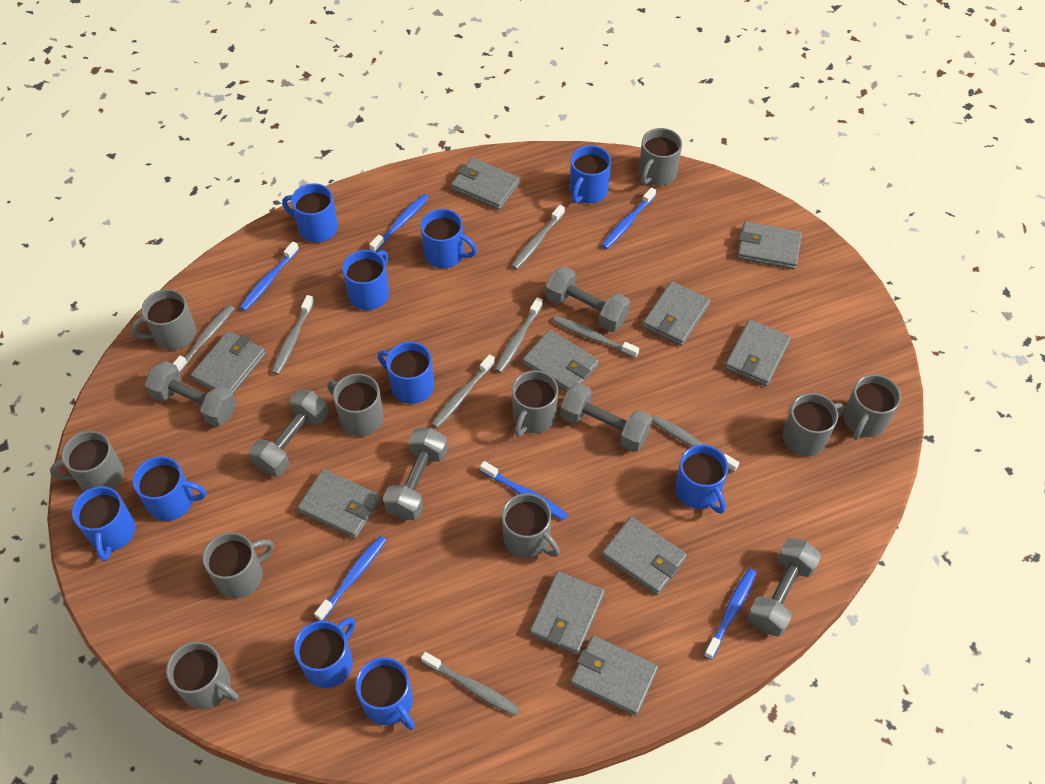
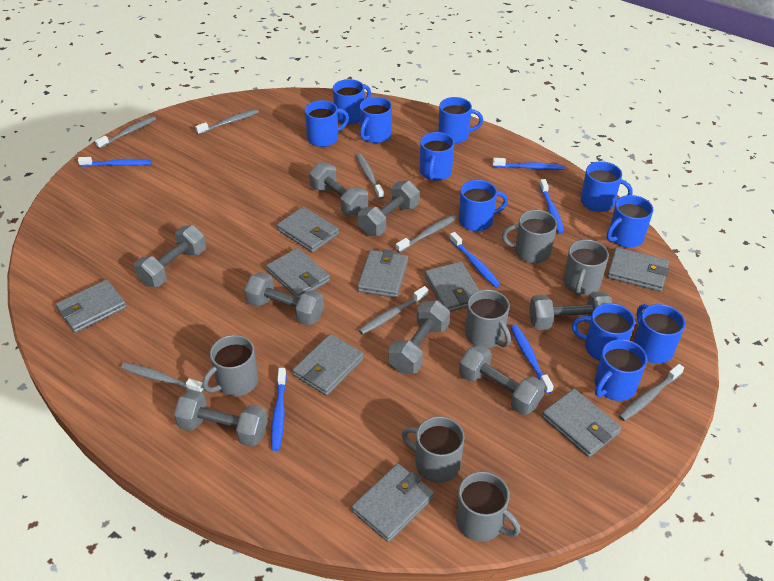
blue mug: 10 -> 11
grey dumbbell: 6 -> 8
grey mug: 10 -> 6
grey toothbrush: 8 -> 7
grey wallet: 10 -> 9

